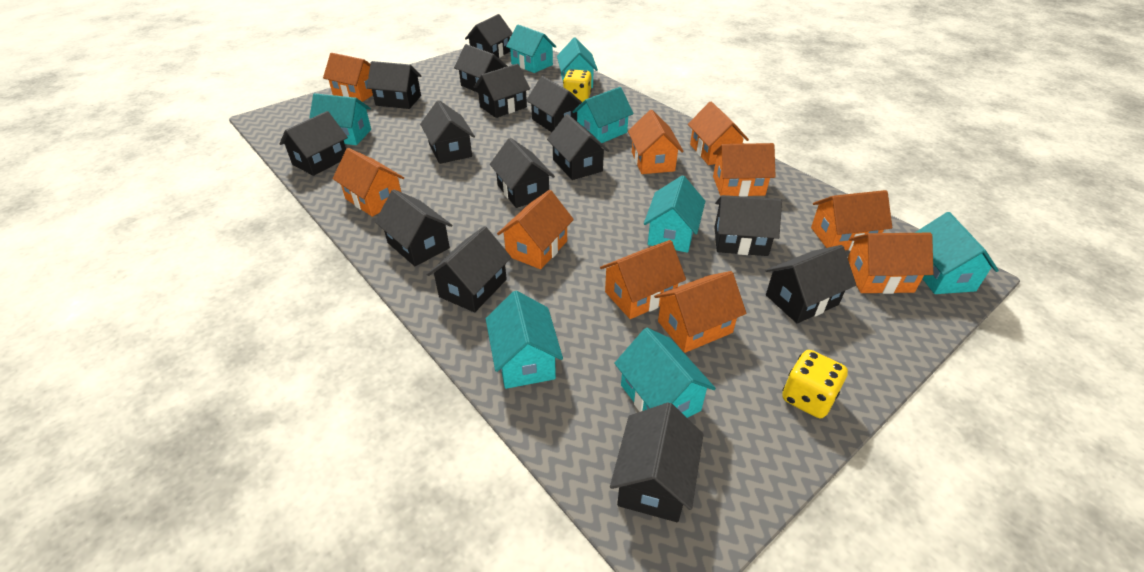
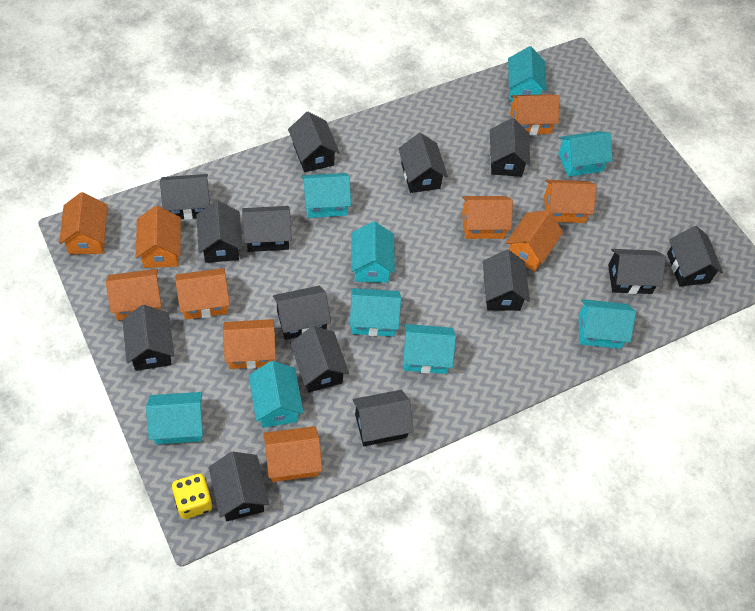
turquoise house: 8 -> 9
yellow dice: 2 -> 1

